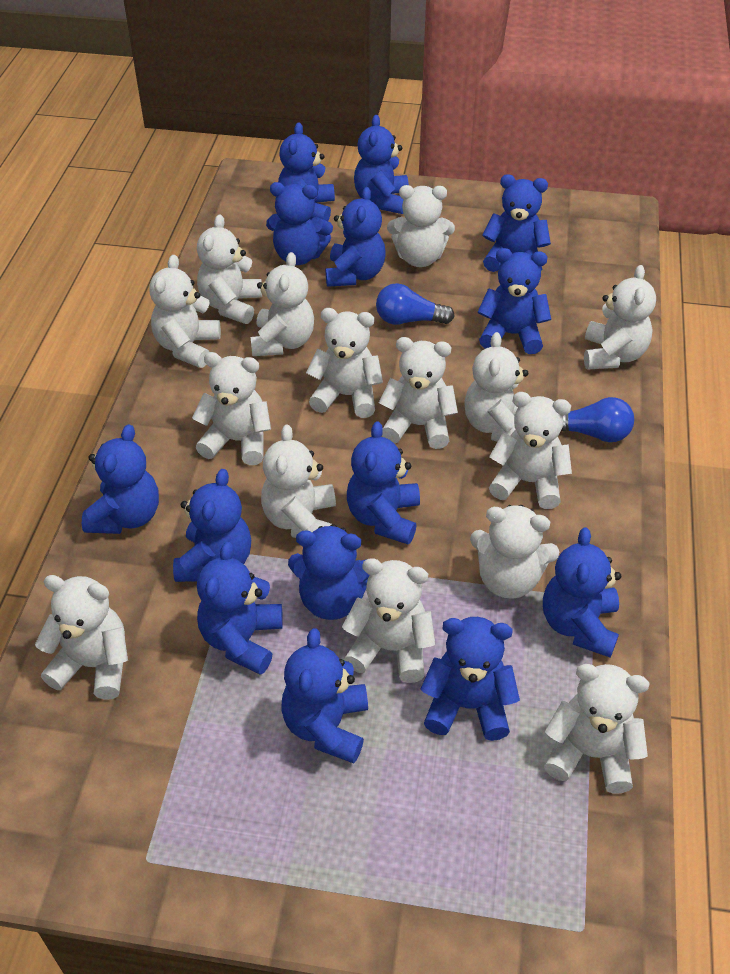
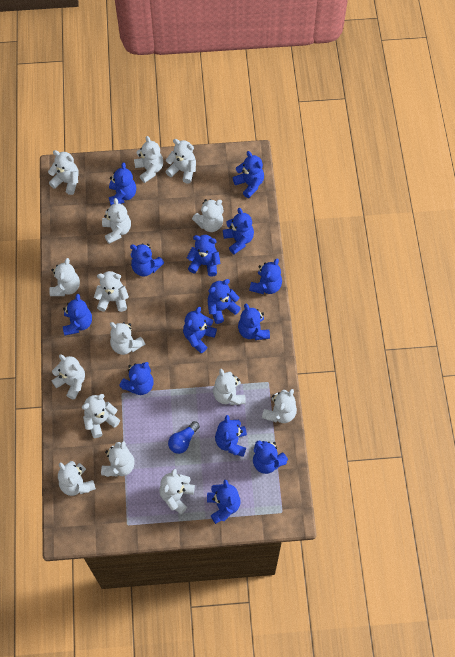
blue light bulb: 2 -> 1

